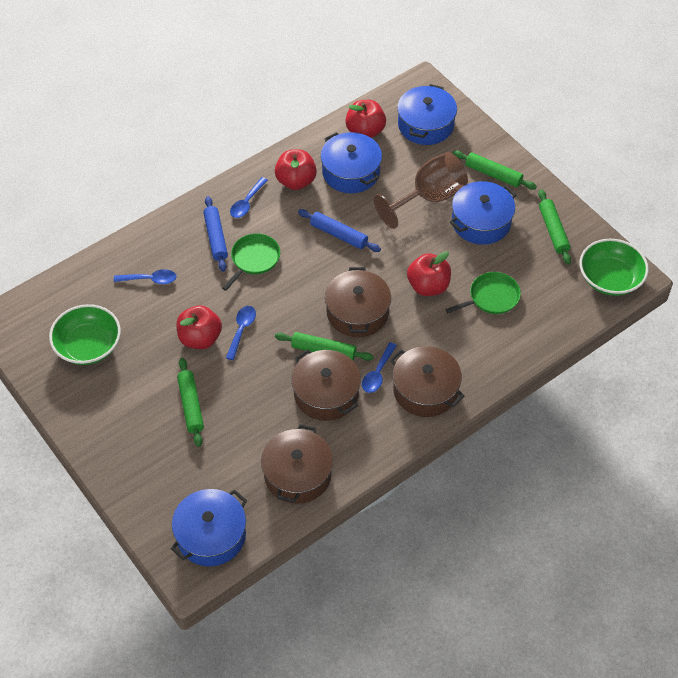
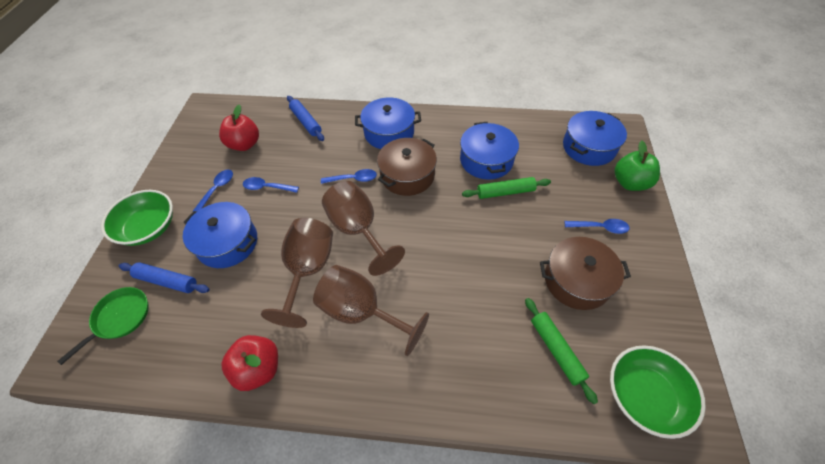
brown goblet: 1 -> 3
brown pot: 4 -> 2
green apple: 0 -> 1
green pan: 2 -> 1
green rolling pin: 4 -> 2
red apple: 4 -> 2

